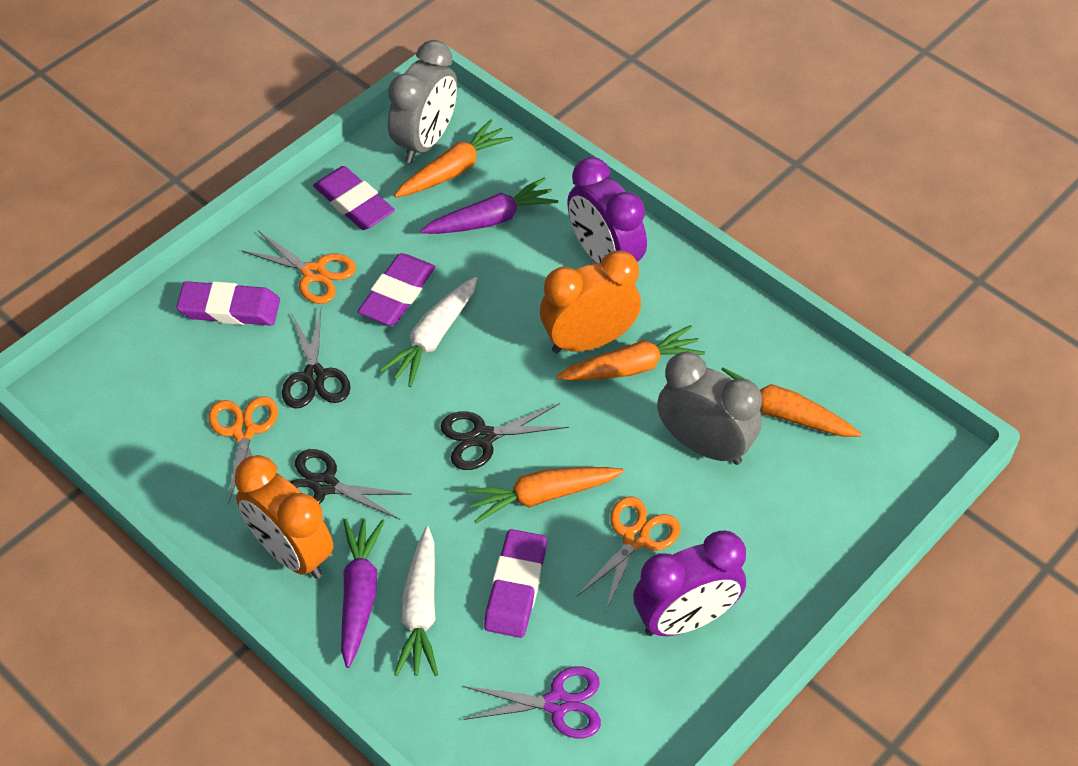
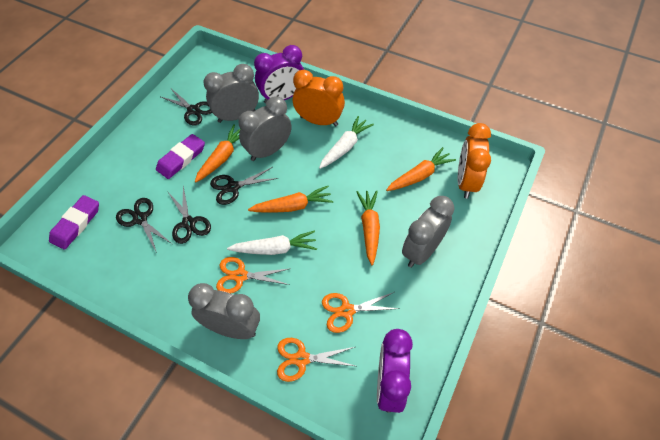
black scissors: 3 -> 4
grey clock: 2 -> 4
purple carrot: 2 -> 0
purple eraser: 4 -> 2
purple scissors: 1 -> 0

